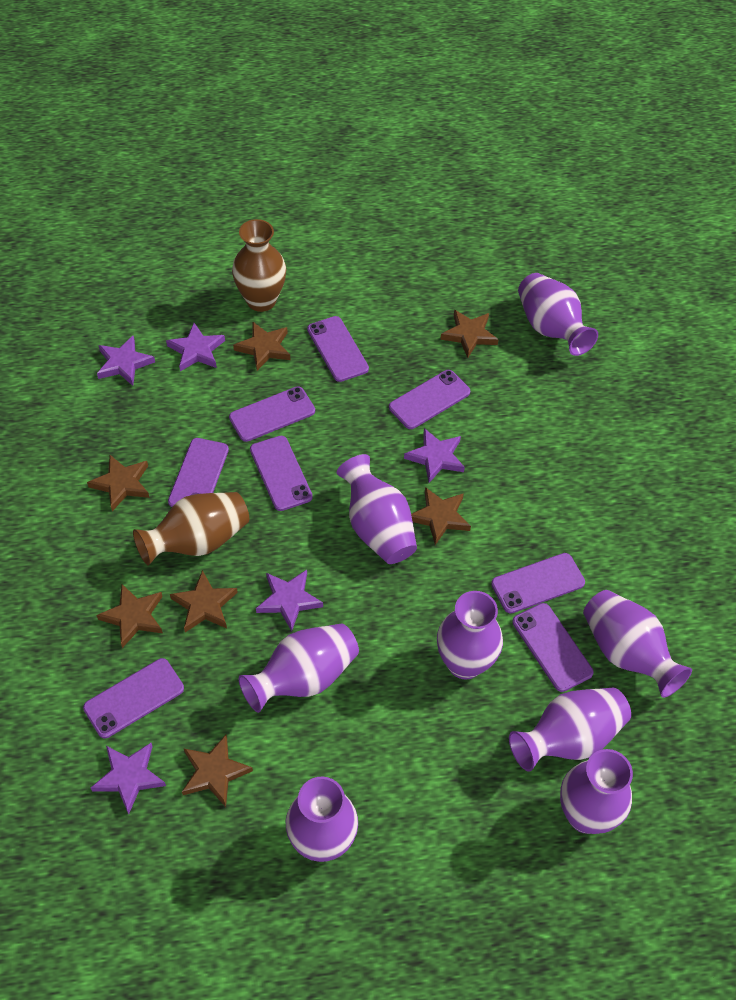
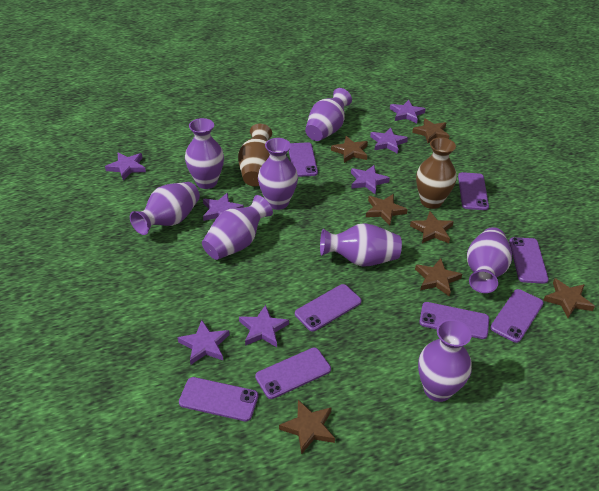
purple star: 5 -> 7

